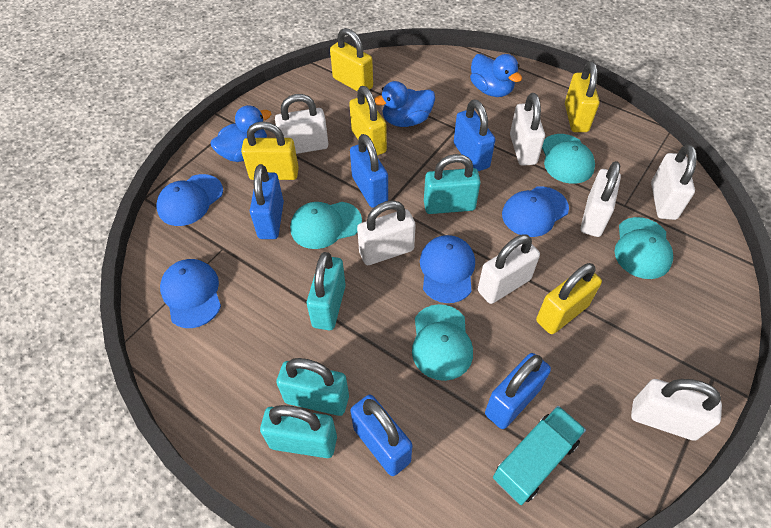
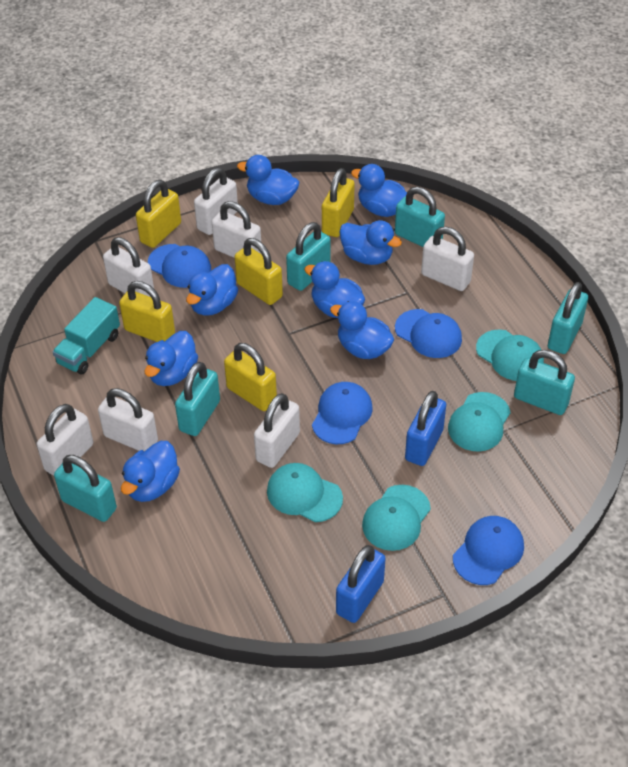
blue duck: 3 -> 8
blue padlock: 5 -> 2
turquoise padlock: 4 -> 6

